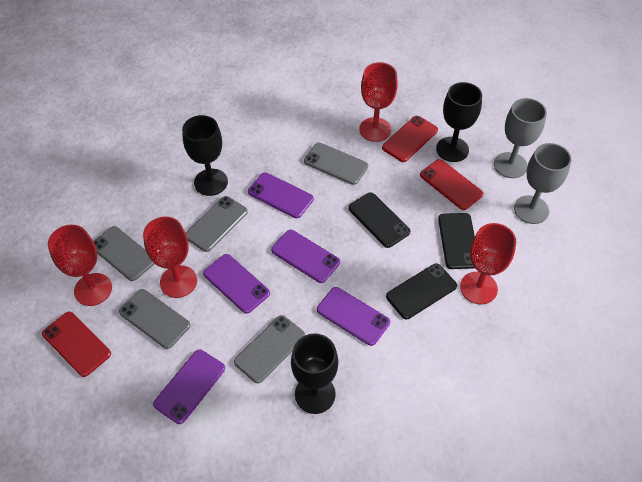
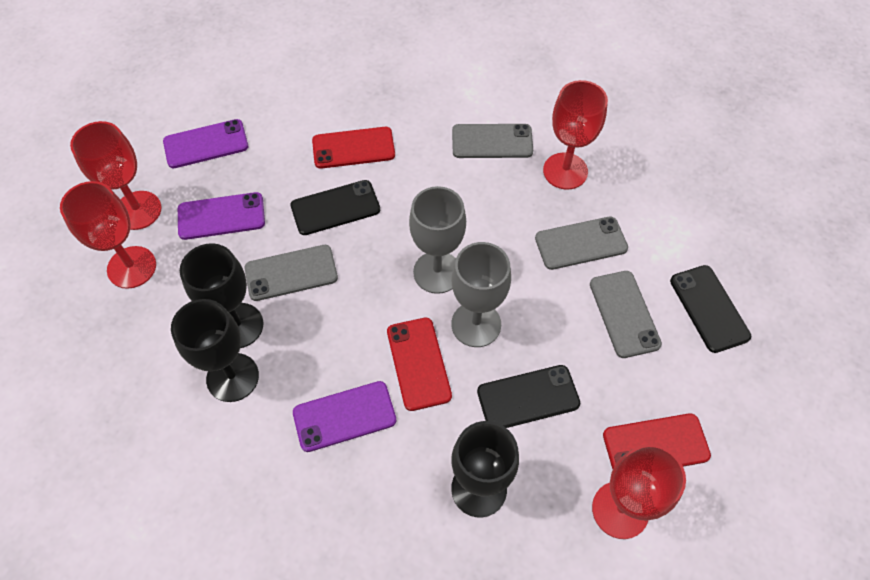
grey phone: 5 -> 4
purple phone: 5 -> 3

